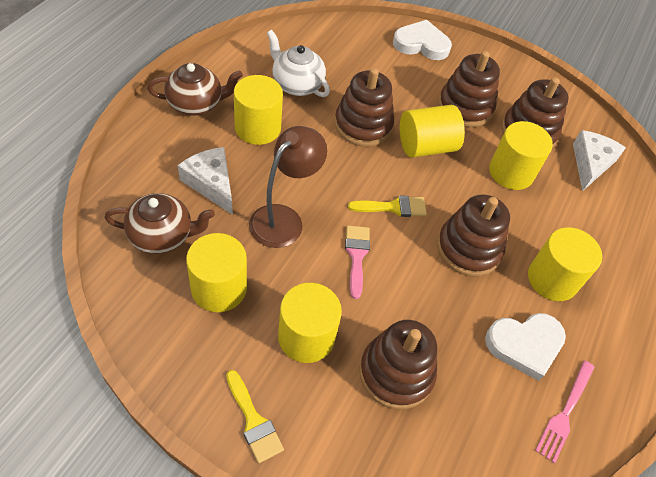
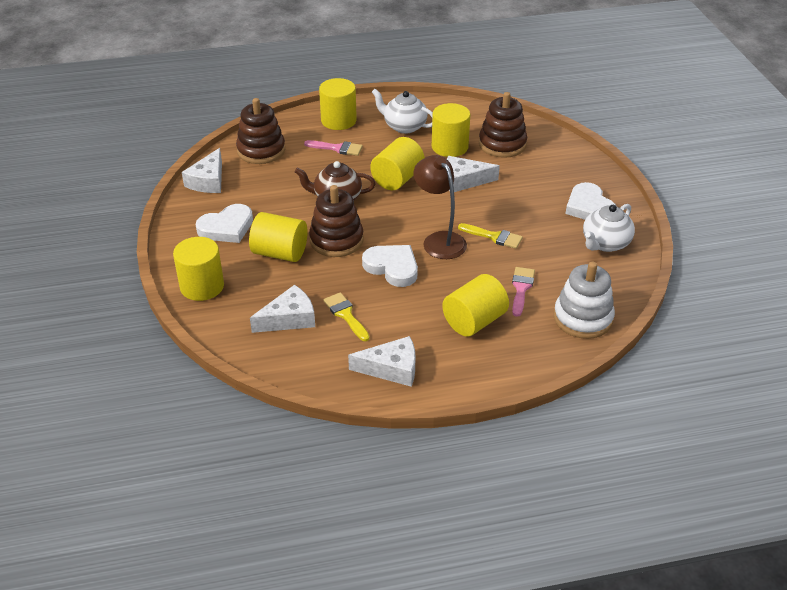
brown stacking toy: 5 -> 3
brown teapot: 2 -> 1
pink brush: 1 -> 2
pink fork: 1 -> 0
white cheese: 2 -> 4
white heart: 2 -> 3
white stacking toy: 0 -> 1
white teapot: 1 -> 2

